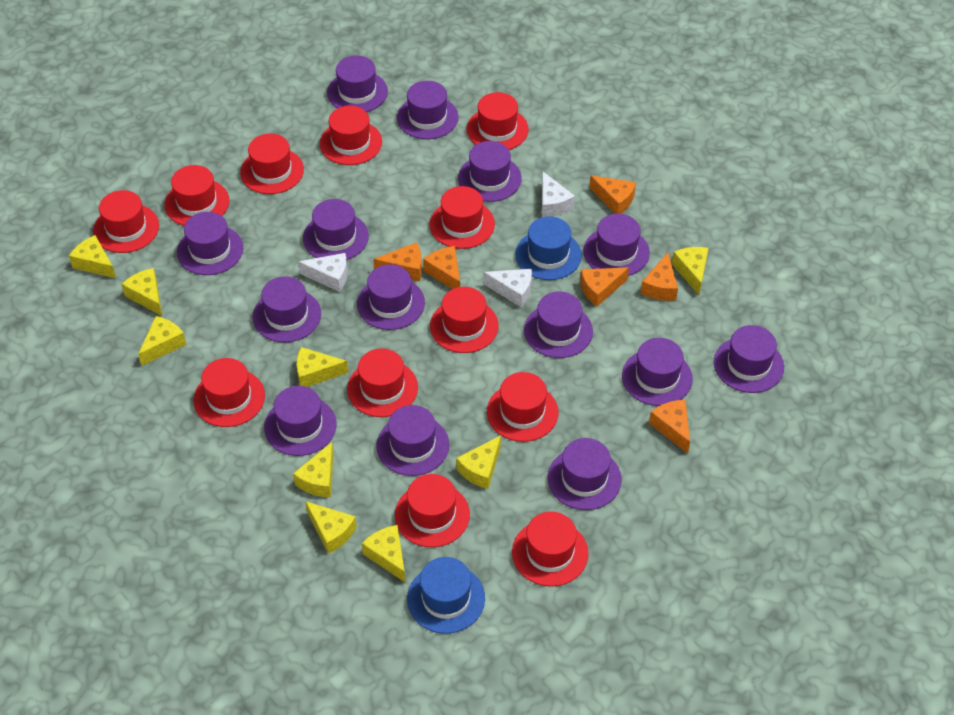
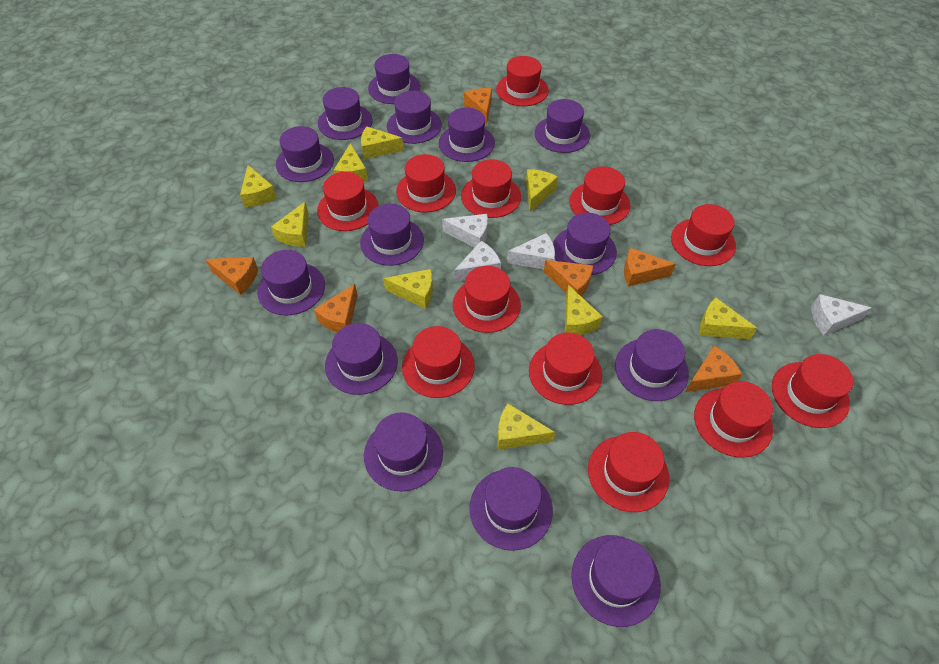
blue hat: 2 -> 0
white cheese: 3 -> 4

